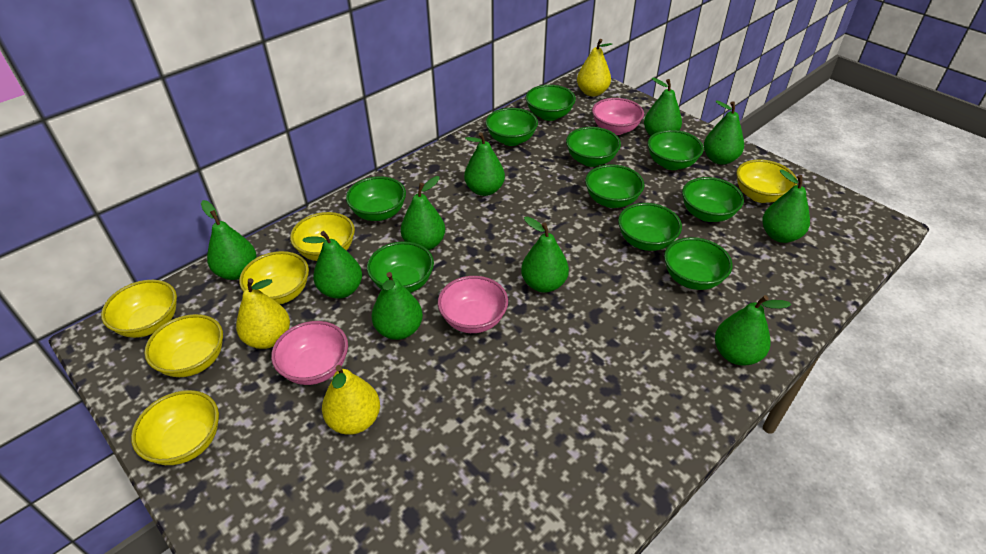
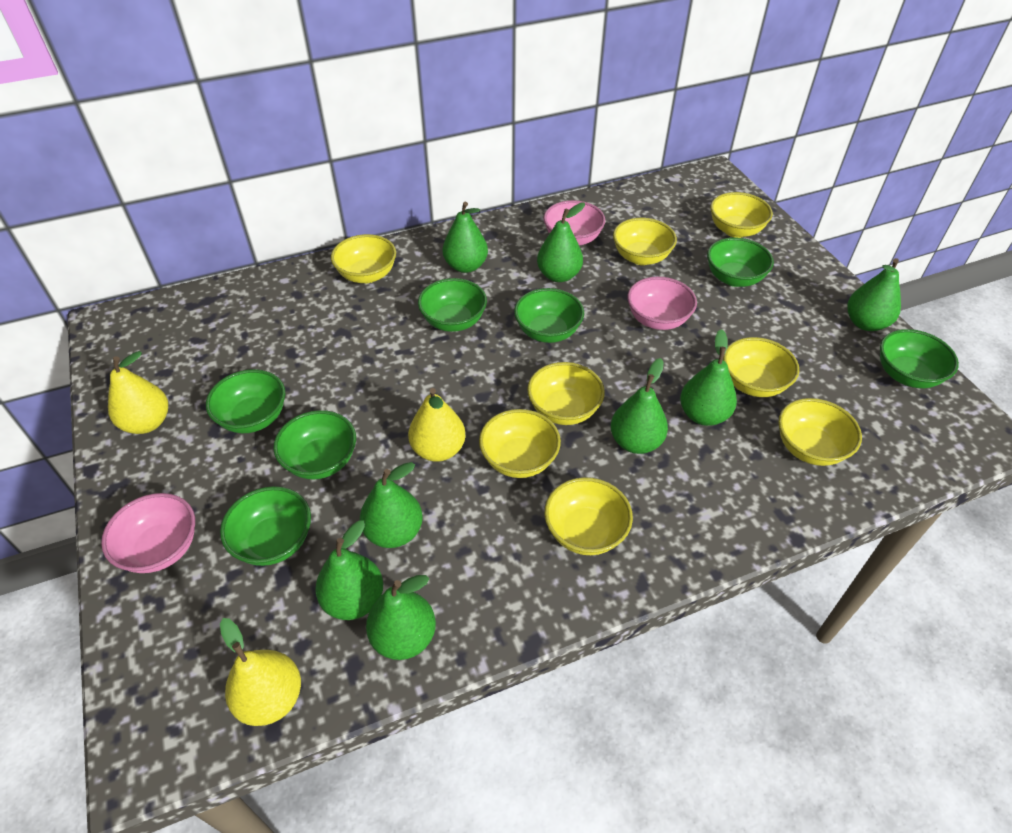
green bowl: 10 -> 7
green pear: 10 -> 8
yellow bowl: 6 -> 8

